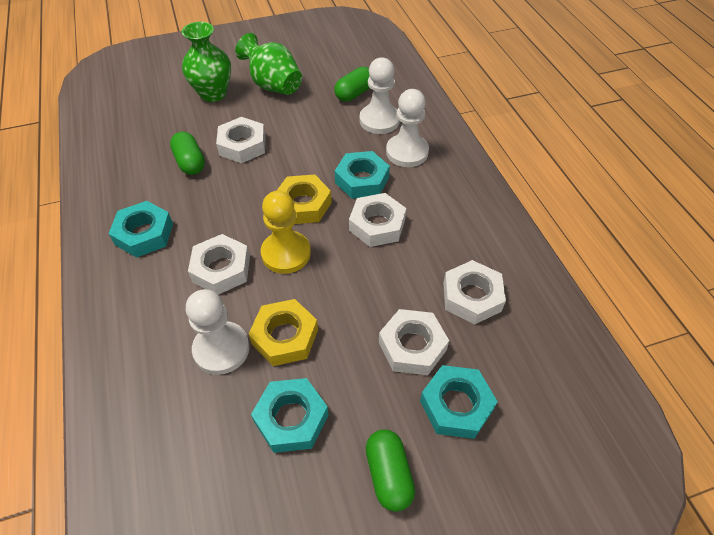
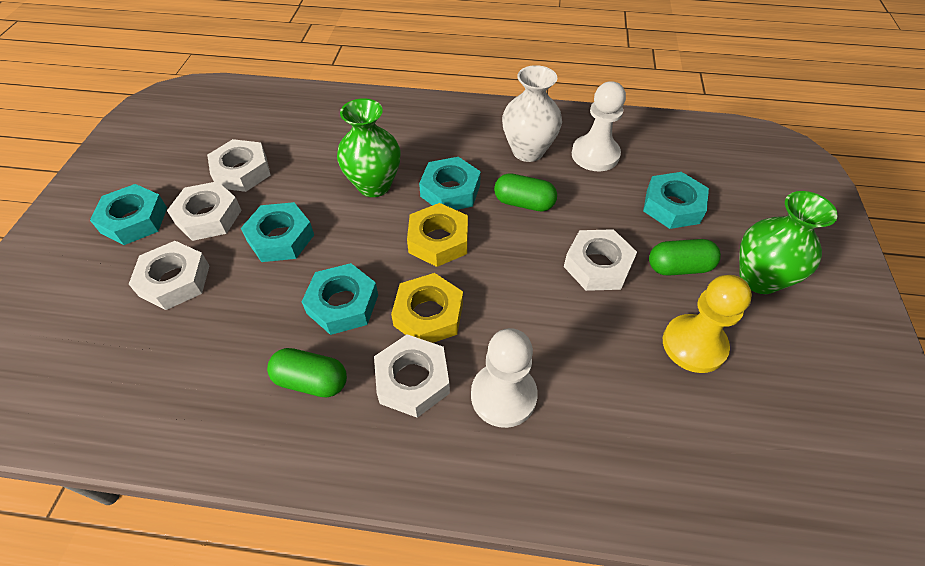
turquoise nut: 4 -> 5
white pawn: 3 -> 2
white vase: 0 -> 1

